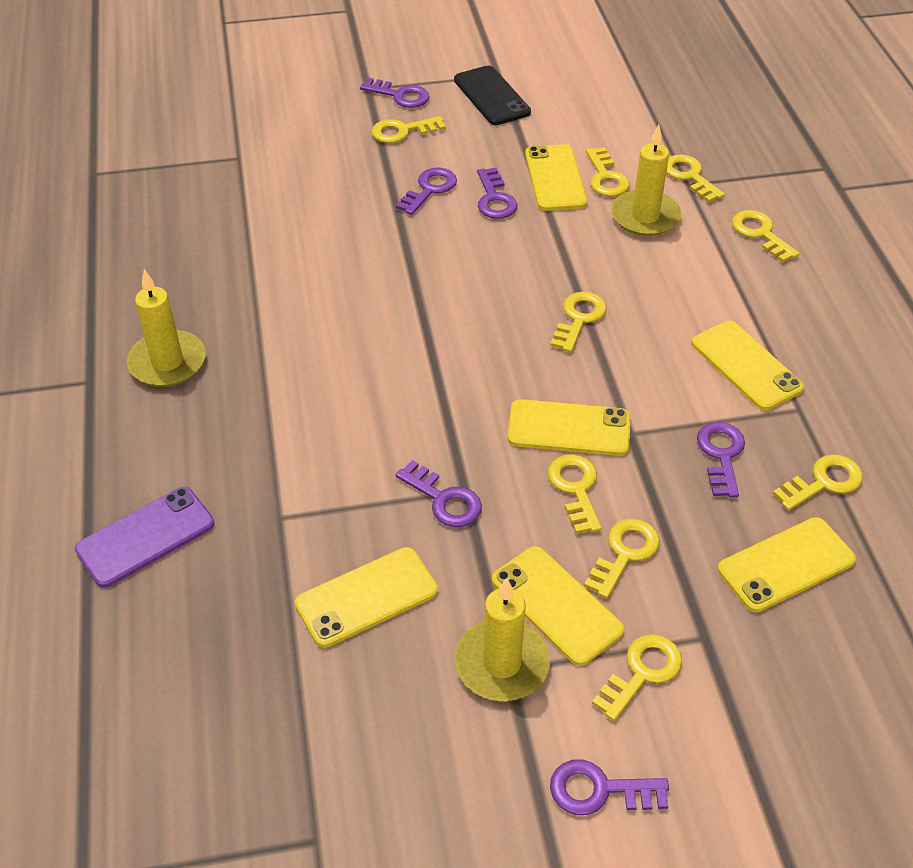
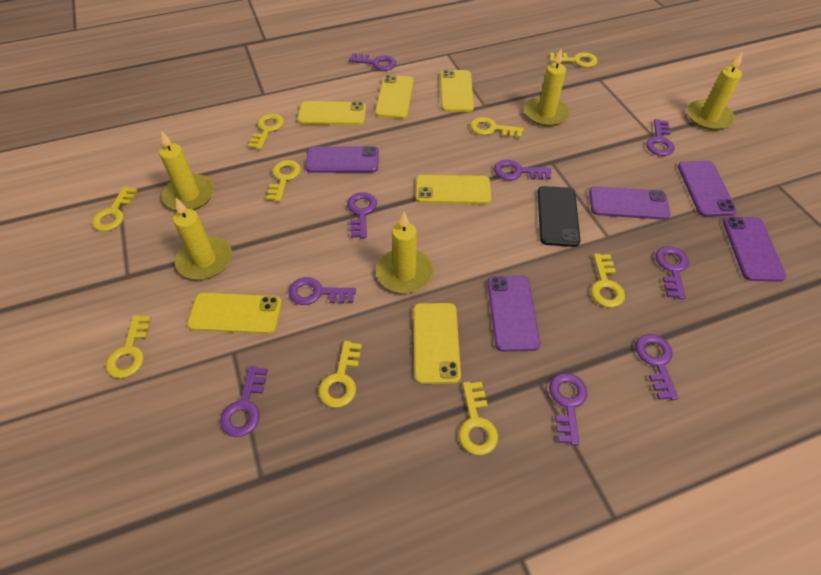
purple key: 6 -> 9
purple phone: 1 -> 5
yellow candle: 3 -> 5

